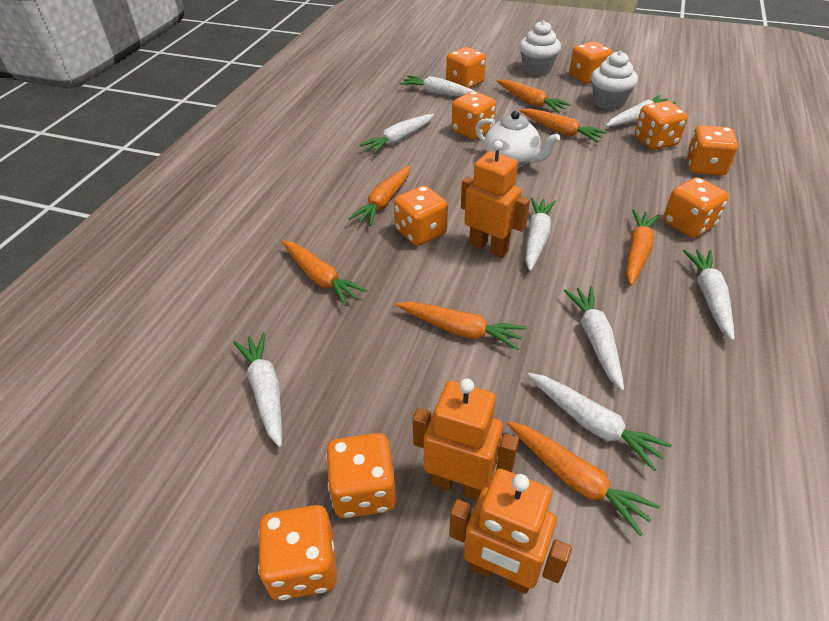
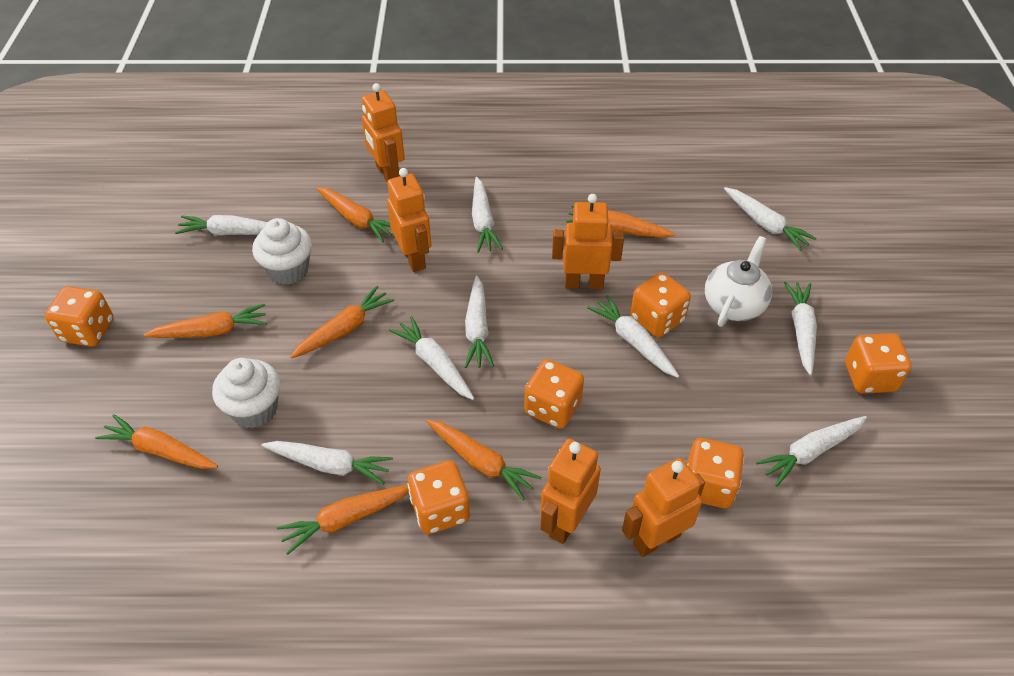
orange dice: 9 -> 6
orange robot: 3 -> 5
white carrot: 8 -> 9

